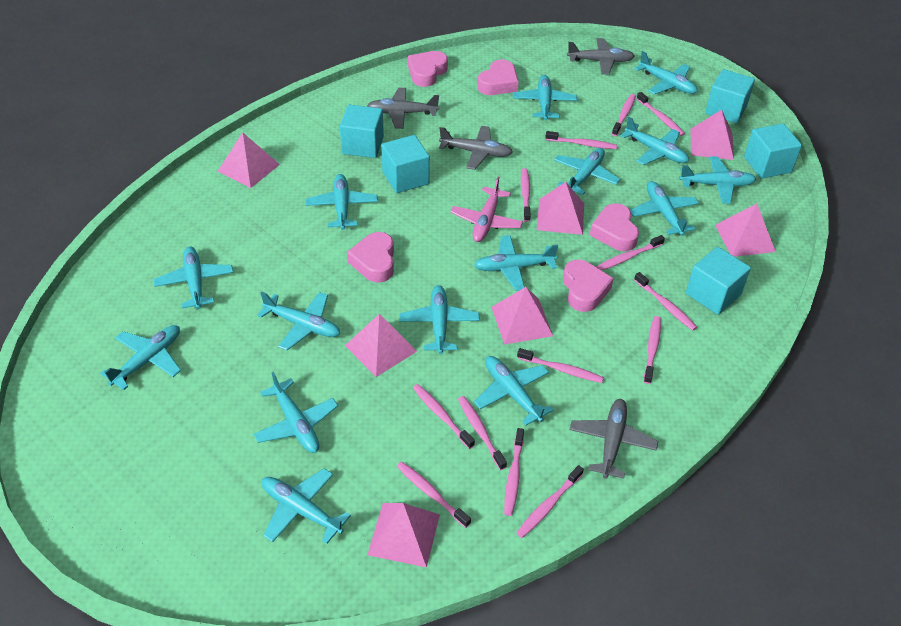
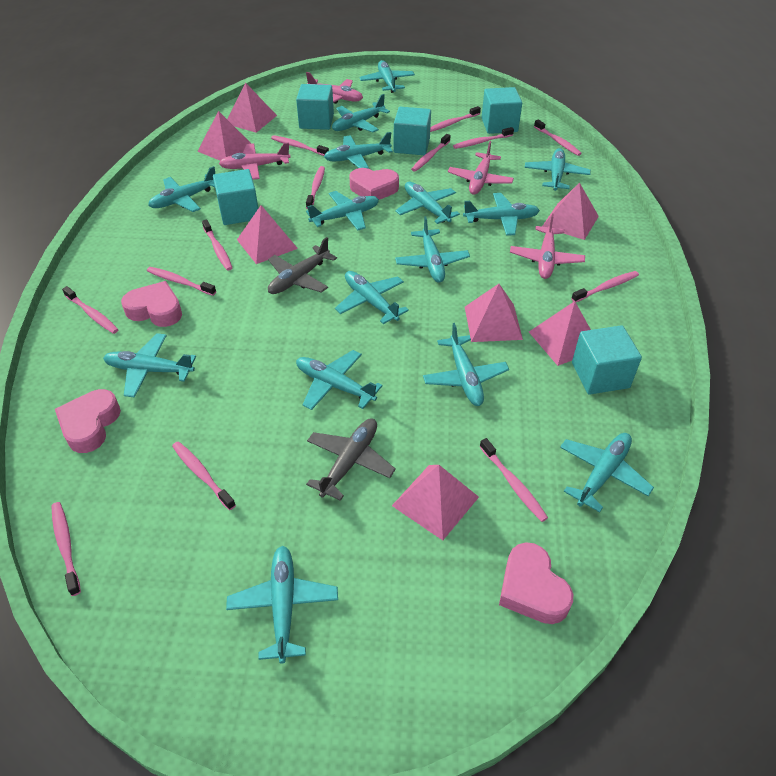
grey plane: 4 -> 2
pink heart: 5 -> 4
pink plane: 1 -> 4

